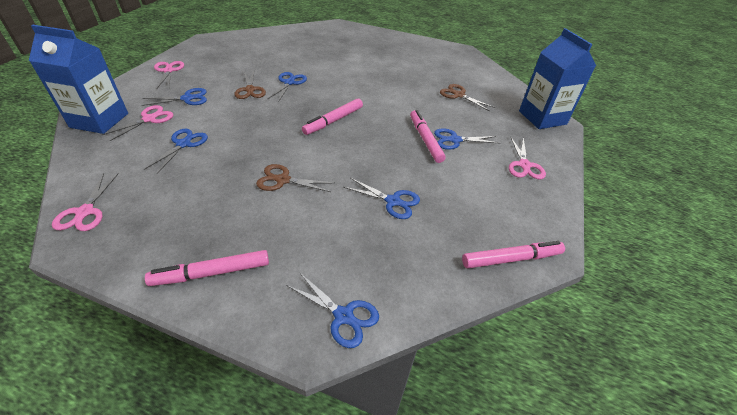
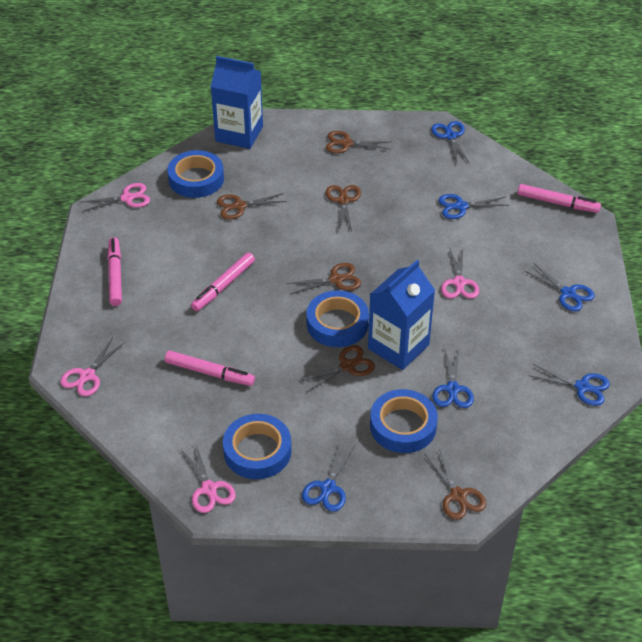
blue tape: 0 -> 4
brown scissors: 3 -> 6

